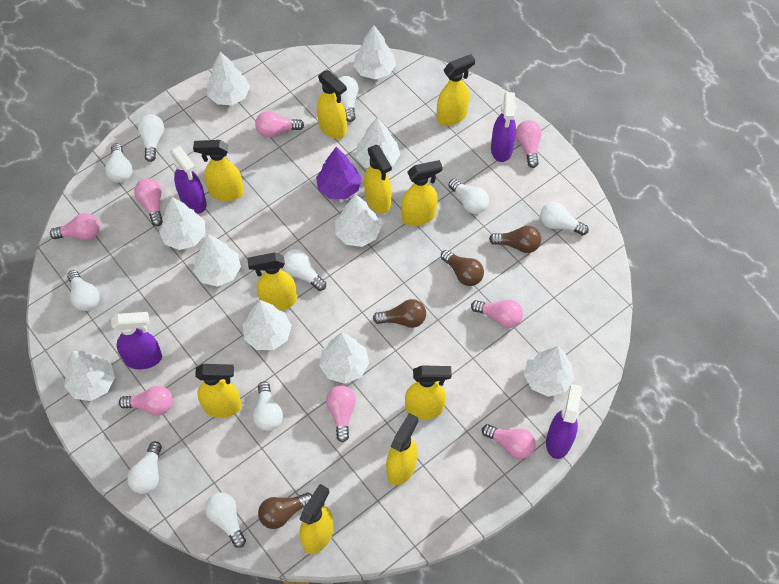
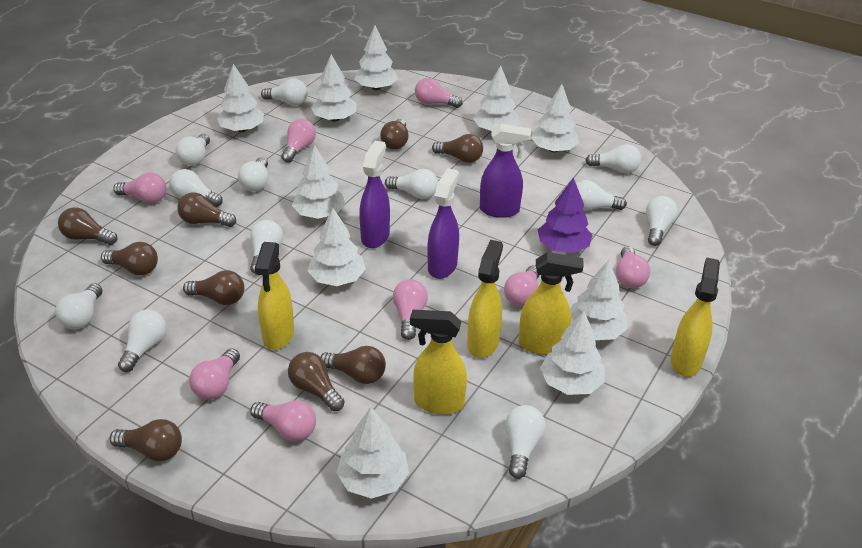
brown light bulb: 4 -> 9
purple spray bottle: 4 -> 3
white light bulb: 10 -> 12
yellow spray bottle: 10 -> 5

